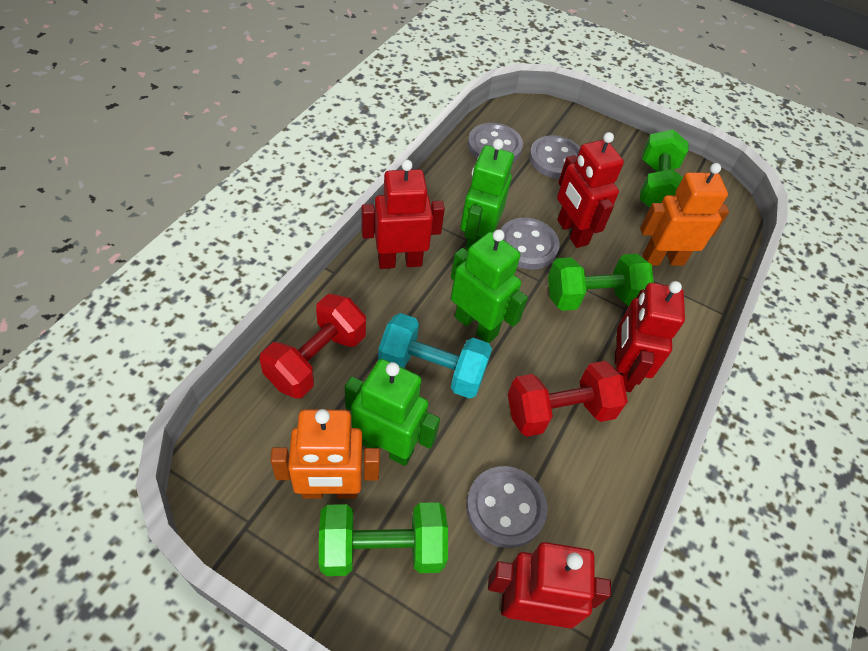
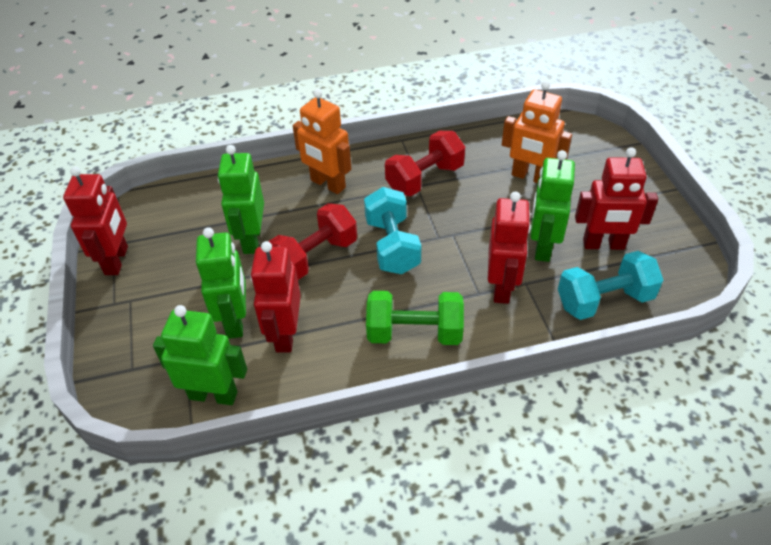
green dumbbell: 3 -> 1
green robot: 3 -> 4
grey button: 4 -> 0
turquoise dumbbell: 1 -> 2

